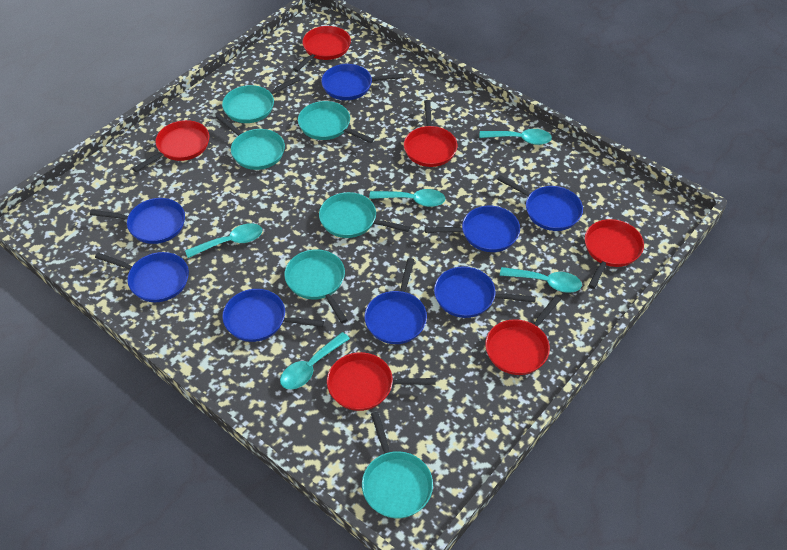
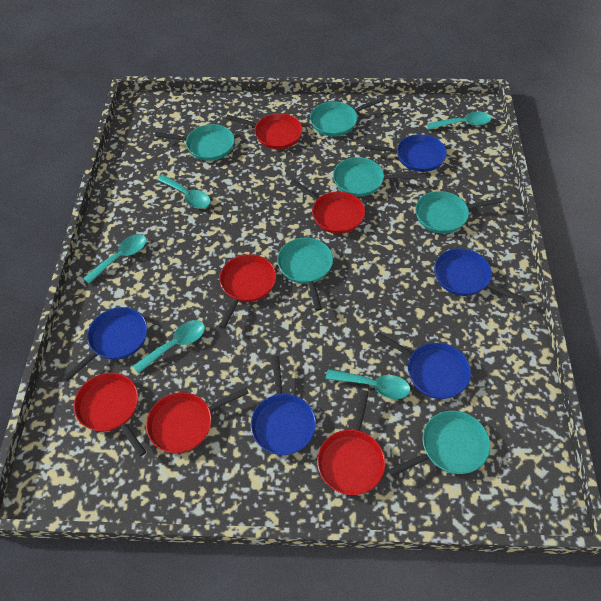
blue pan: 8 -> 5

